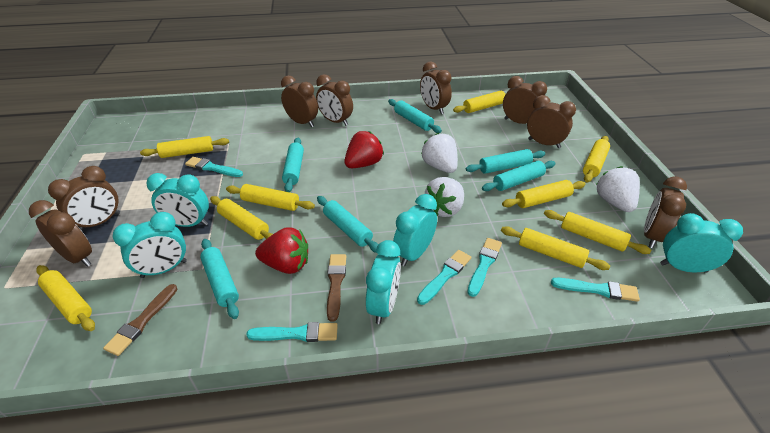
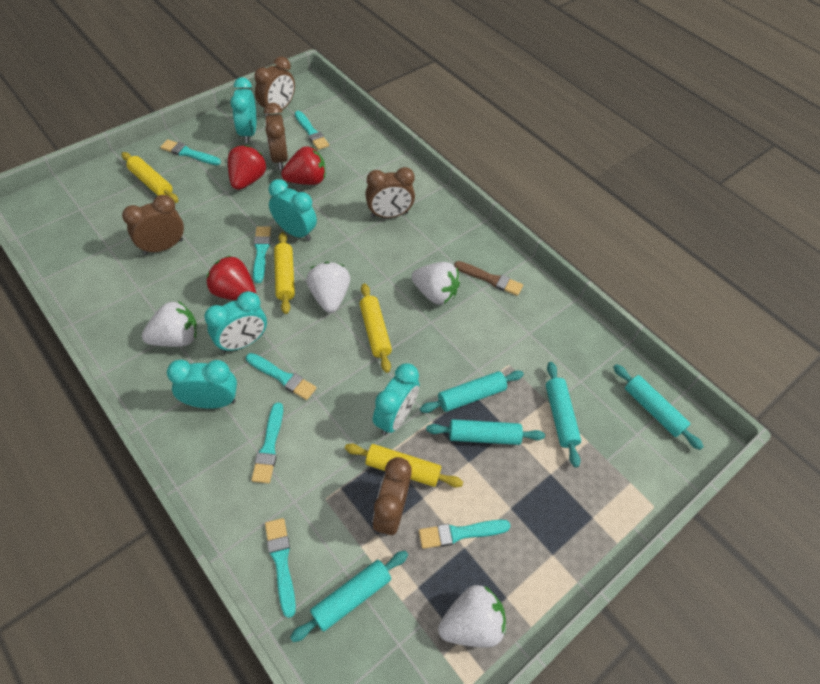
brown brush: 2 -> 1
brown clock: 8 -> 5
red strawberry: 2 -> 3
turquoise brush: 5 -> 7
turquoise rolling pin: 6 -> 5
white strawberry: 3 -> 4
yellow rolling pin: 9 -> 4

